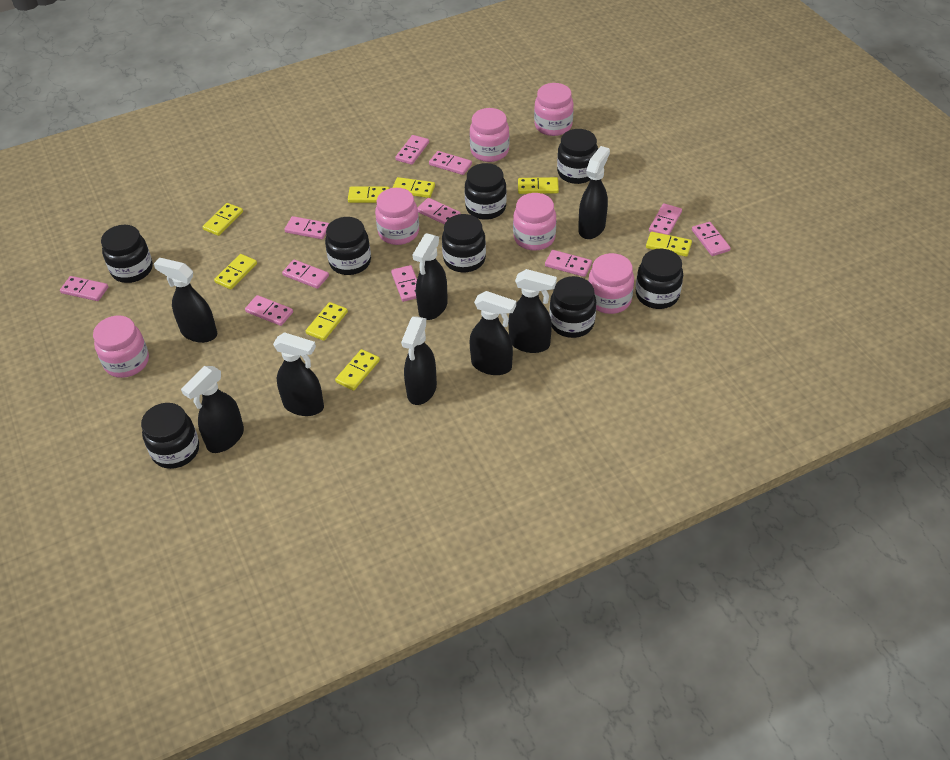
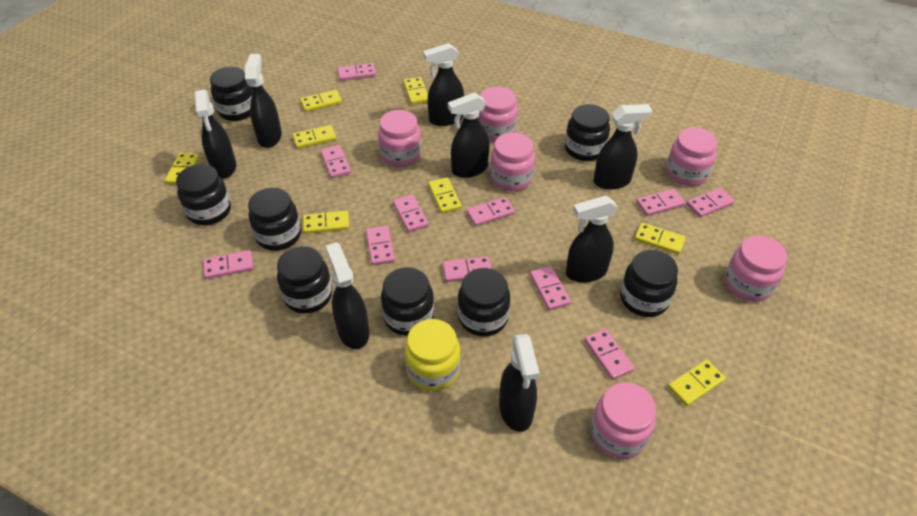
yellow jar: 0 -> 1

